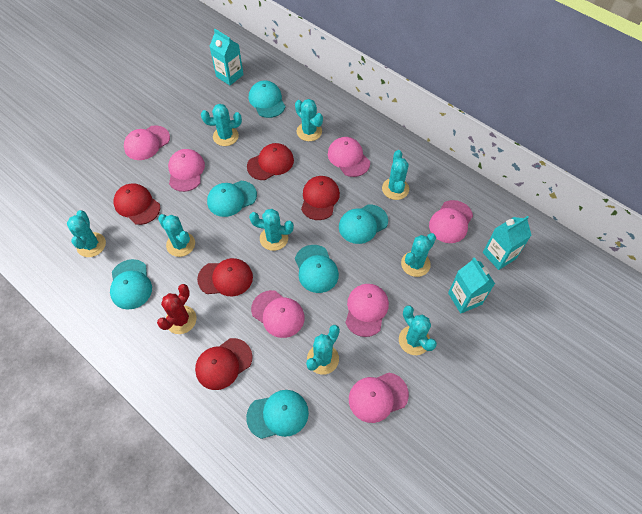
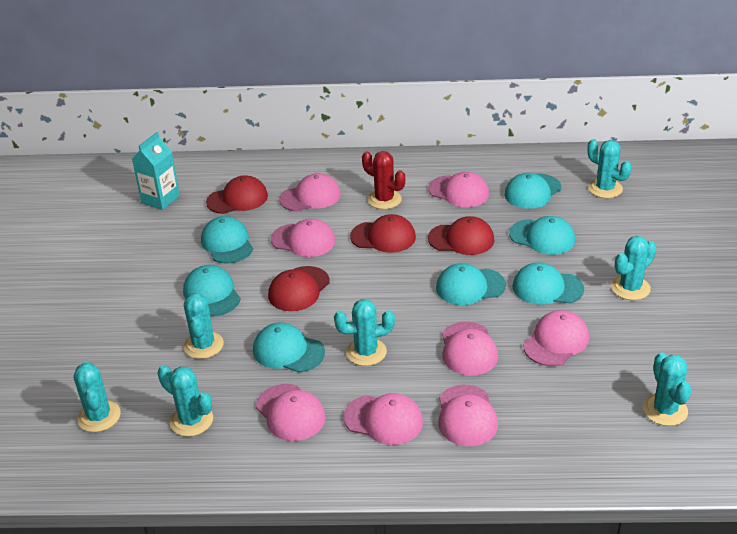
pink cap: 7 -> 8
red cap: 5 -> 4
turquoise cactus: 9 -> 7
turquoise cap: 6 -> 7
turquoise carton: 3 -> 1

